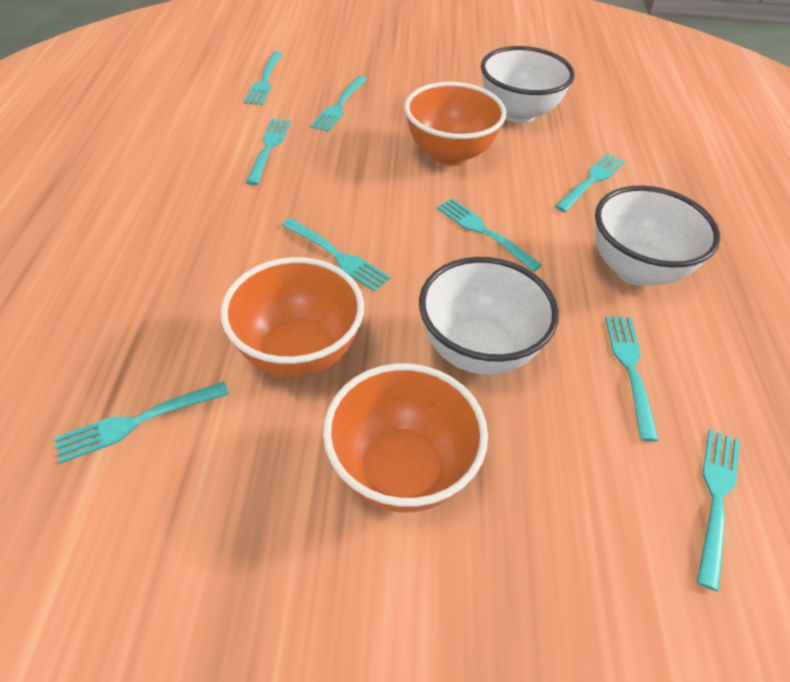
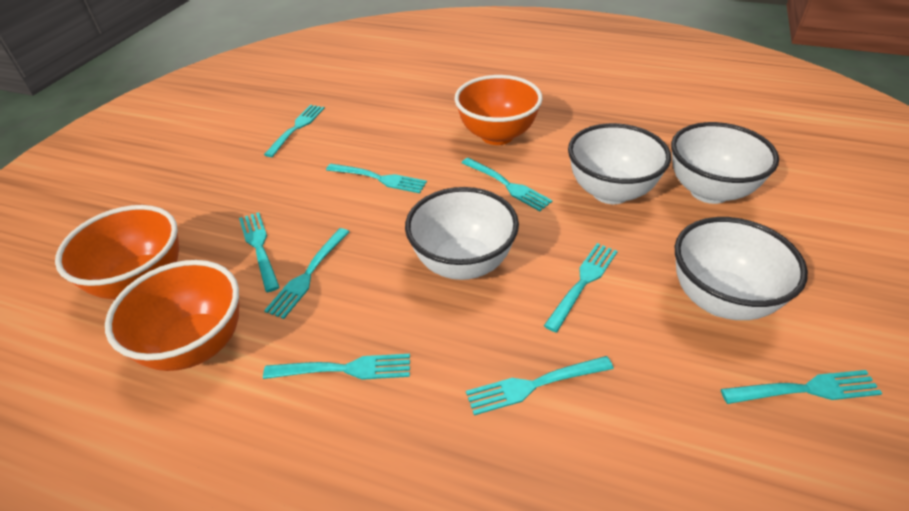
white bowl: 3 -> 4

